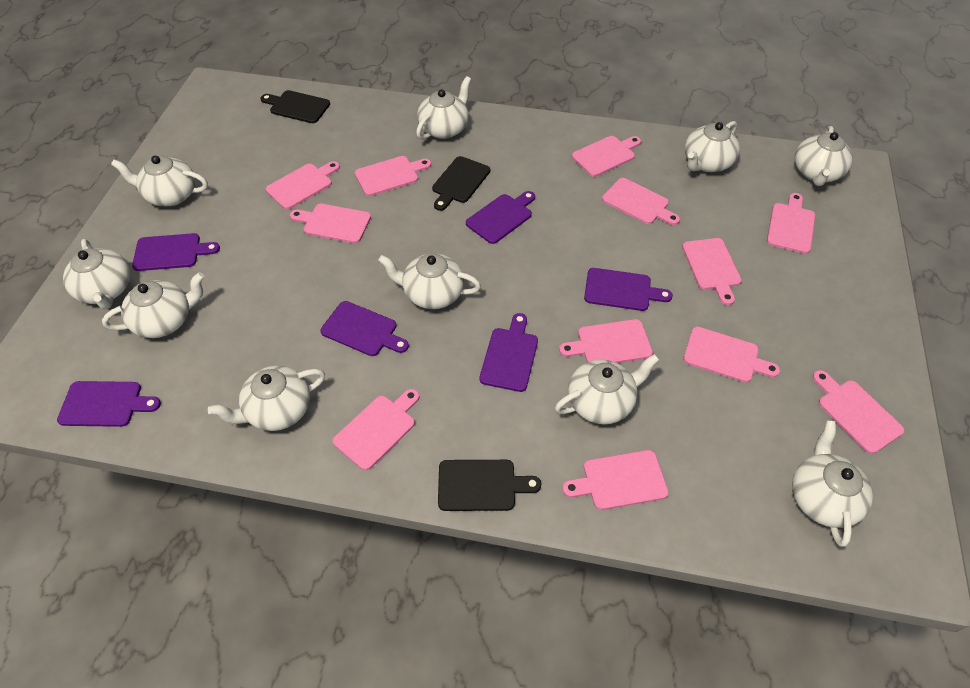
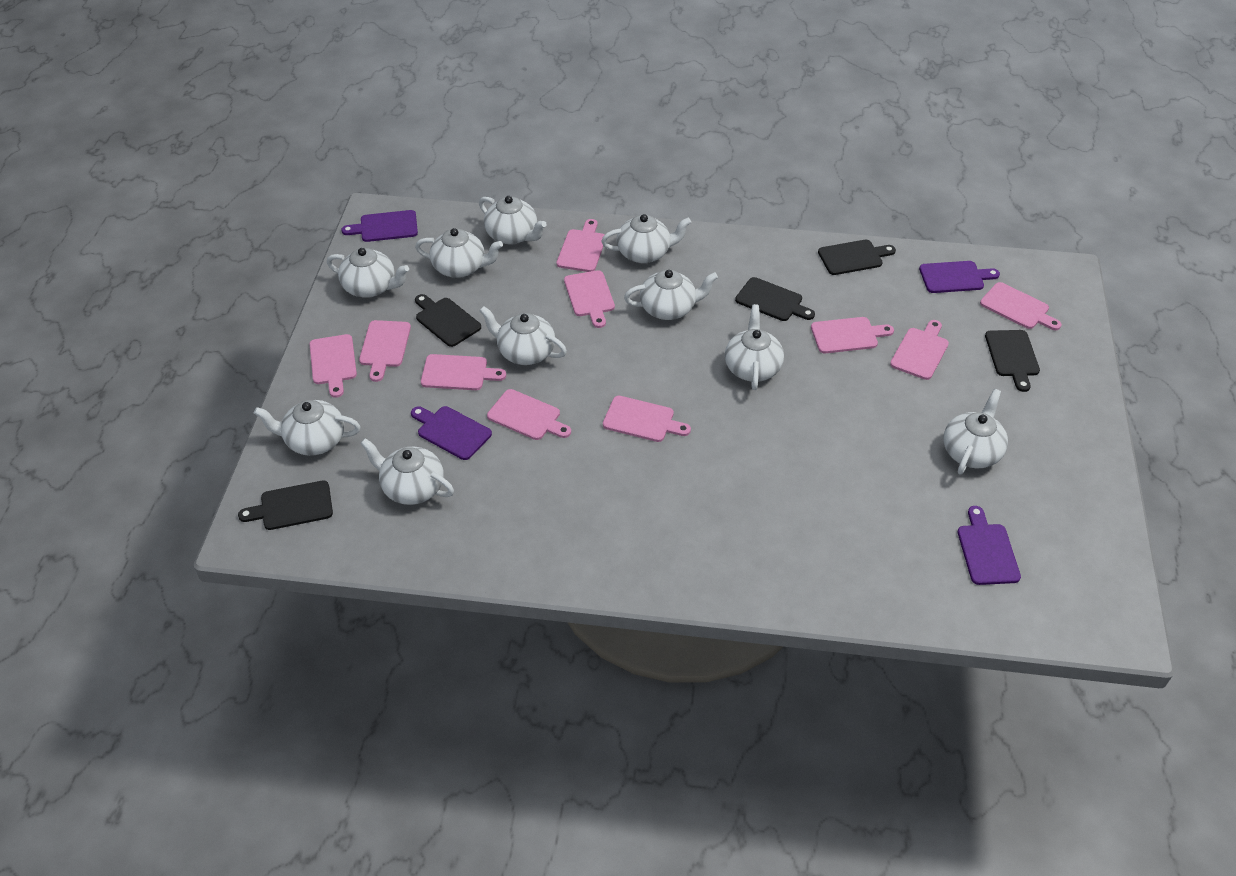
black cutting board: 3 -> 5
pink cutting board: 12 -> 10
purple cutting board: 6 -> 4

